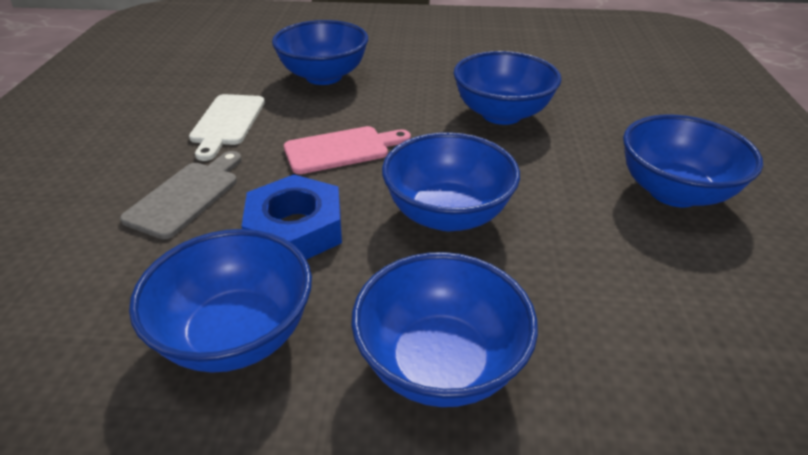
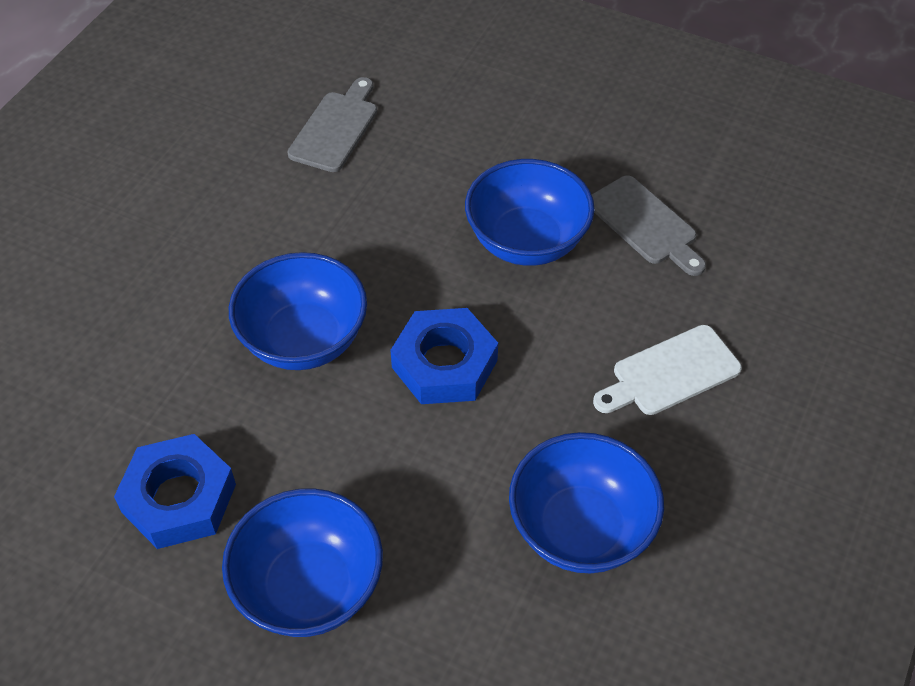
blue bowl: 6 -> 4
blue nut: 1 -> 2
grey cutting board: 1 -> 2
pink cutting board: 1 -> 0

